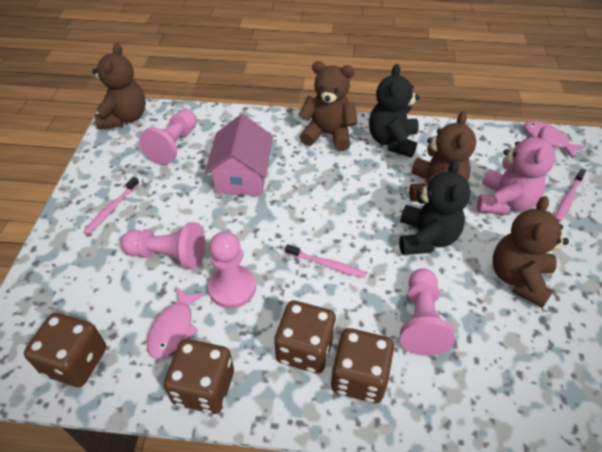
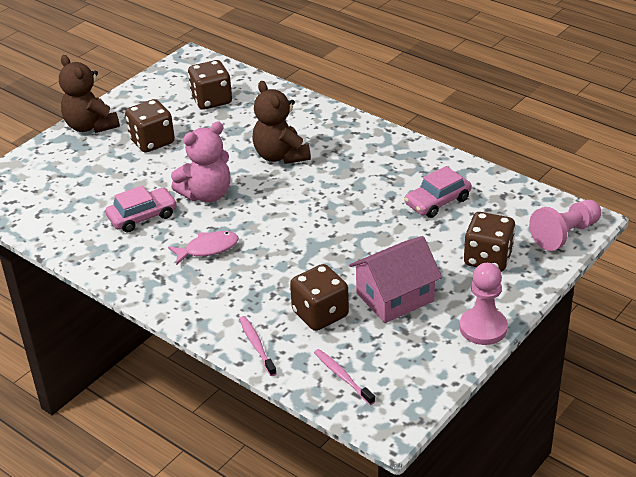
black teddy bear: 2 -> 0
brown teddy bear: 4 -> 2
pink car: 0 -> 2
pink fish: 2 -> 1
pink pawn: 4 -> 2
pink toothbrush: 3 -> 2

